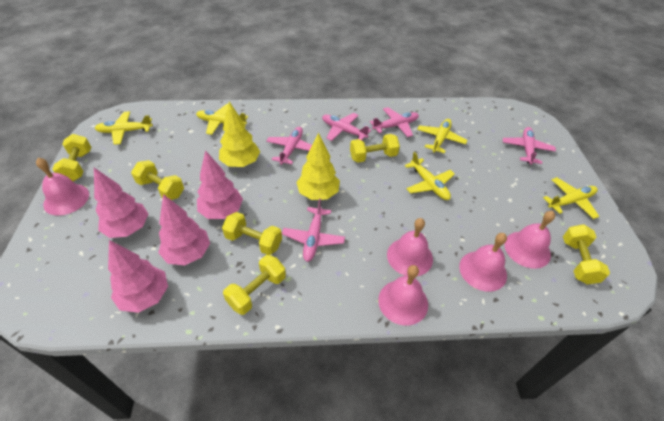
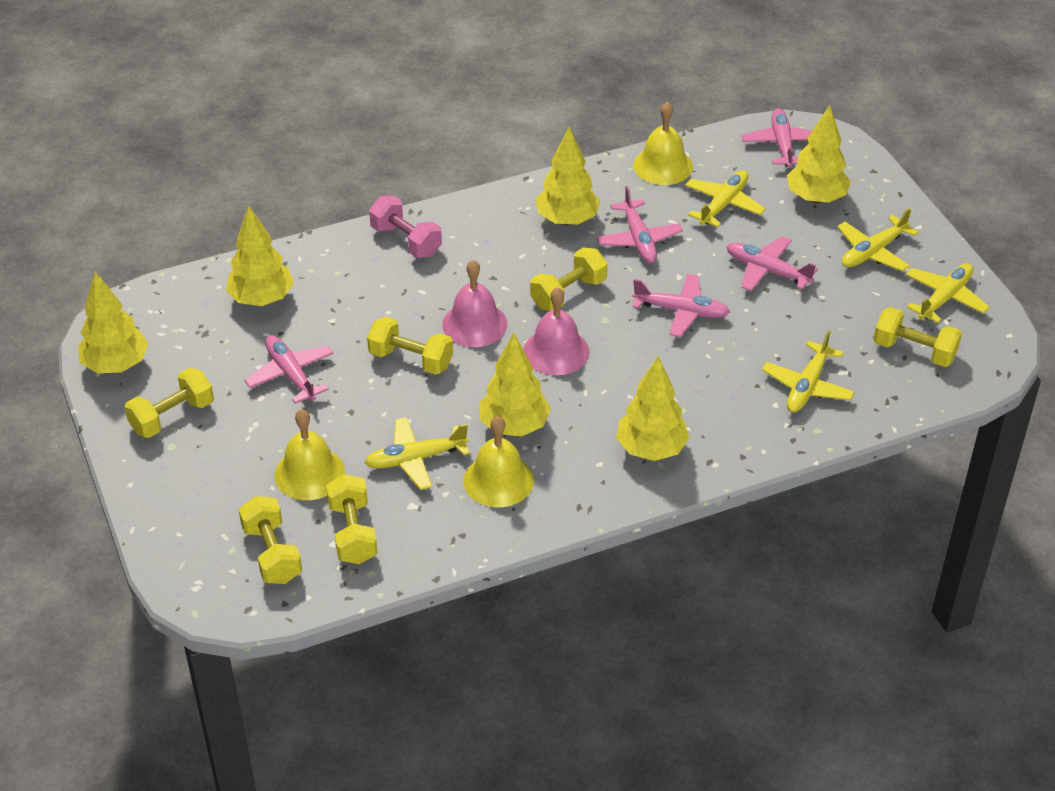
pink bell: 5 -> 2
pink dumbbell: 0 -> 1
pink tree: 4 -> 0
yellow bell: 0 -> 3
yellow tree: 2 -> 6

